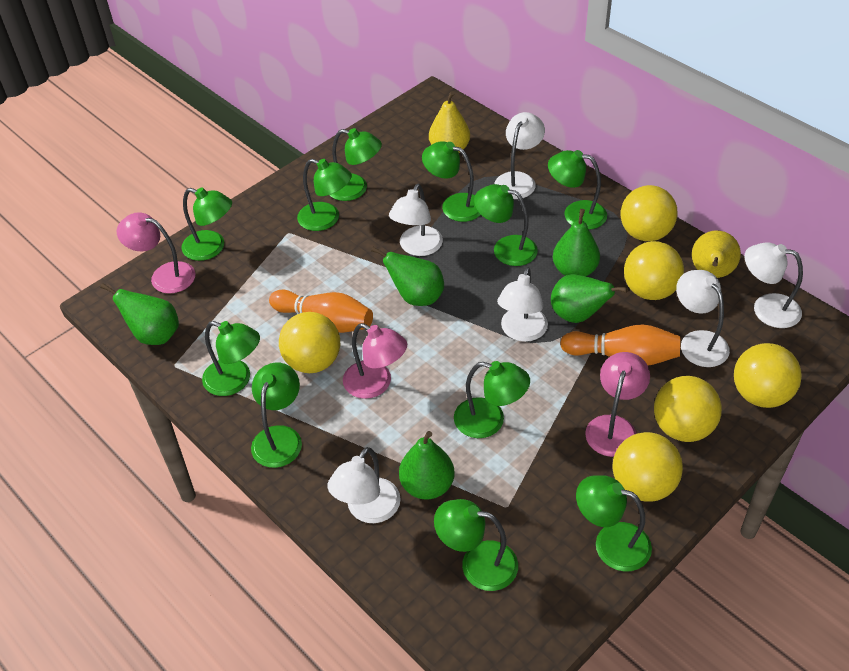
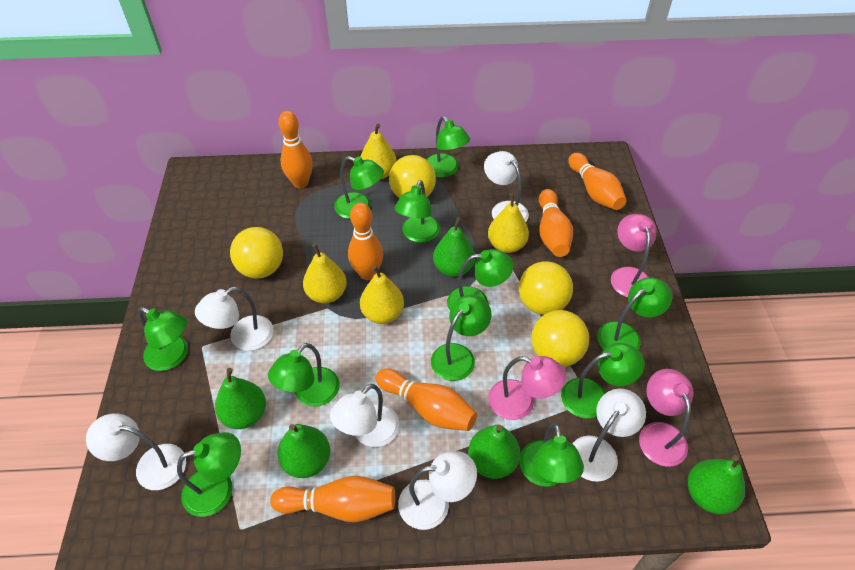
orange bowling pin: 2 -> 6
yellow ball: 6 -> 4
yellow pear: 2 -> 4

